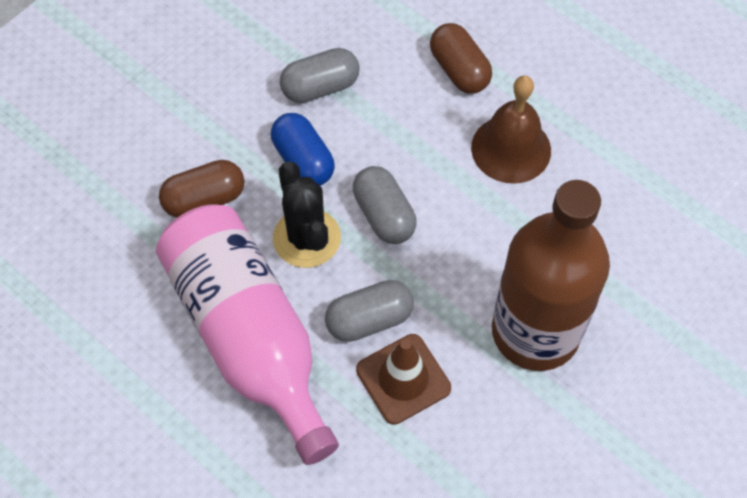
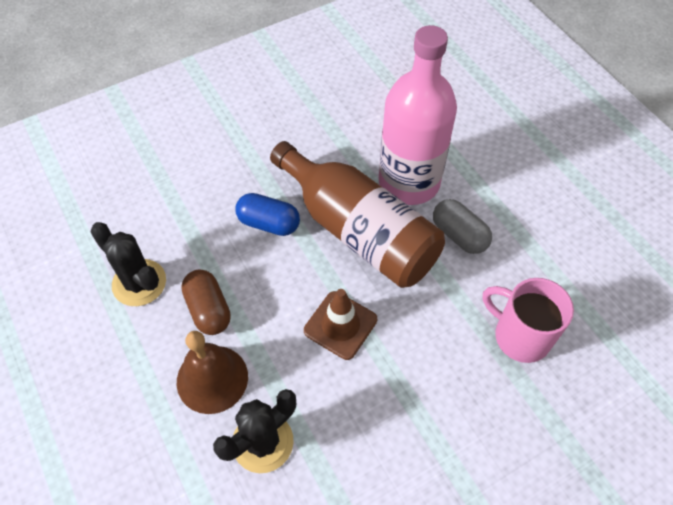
black cactus: 1 -> 2
brown capsule: 2 -> 1
grey capsule: 3 -> 1
pink mug: 0 -> 1

